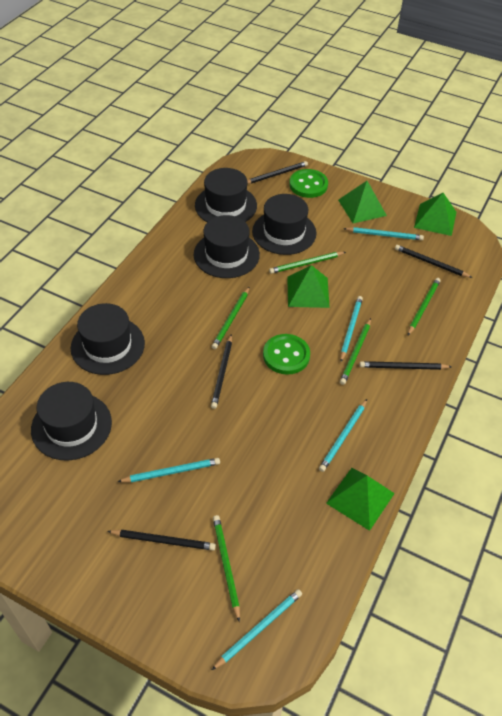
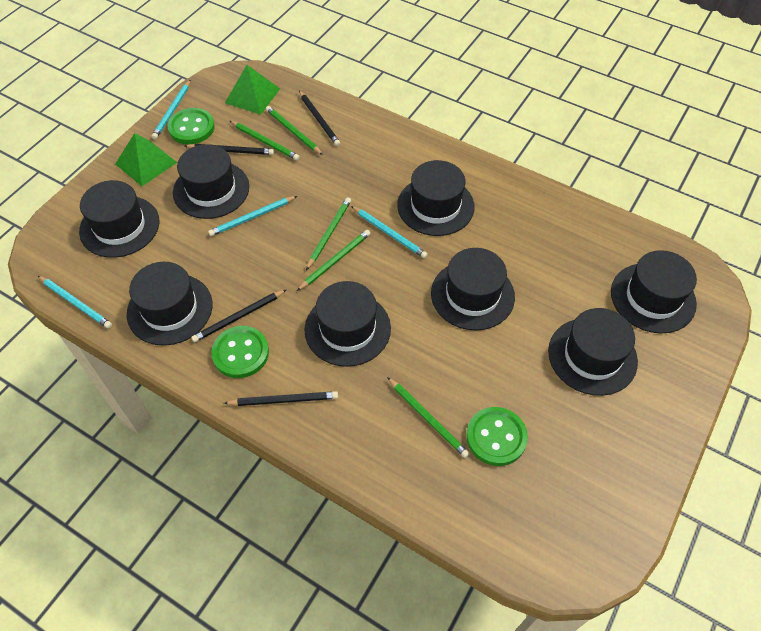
black hat: 5 -> 8
black pencil: 5 -> 4
green button: 2 -> 3
green pyramid: 4 -> 2
turquoise pencil: 5 -> 4

